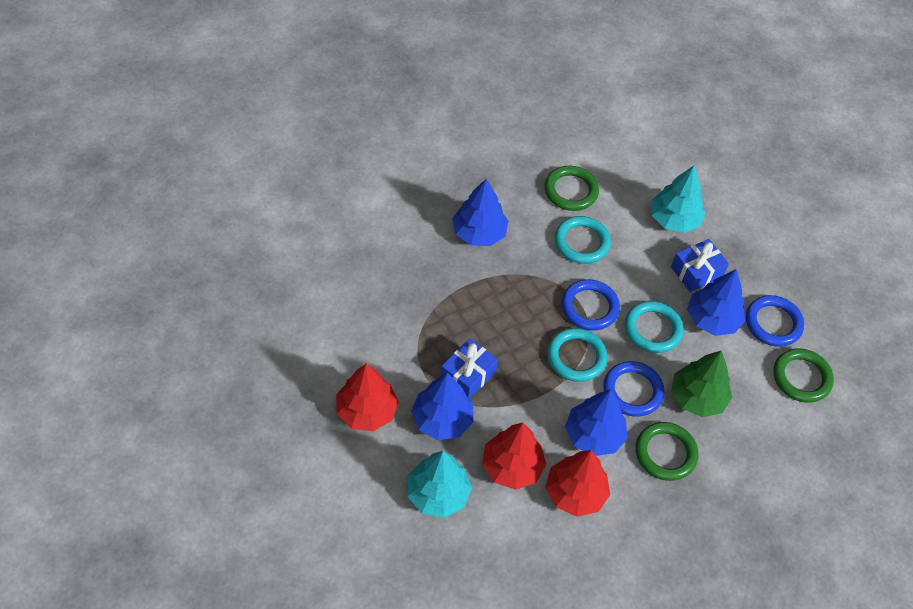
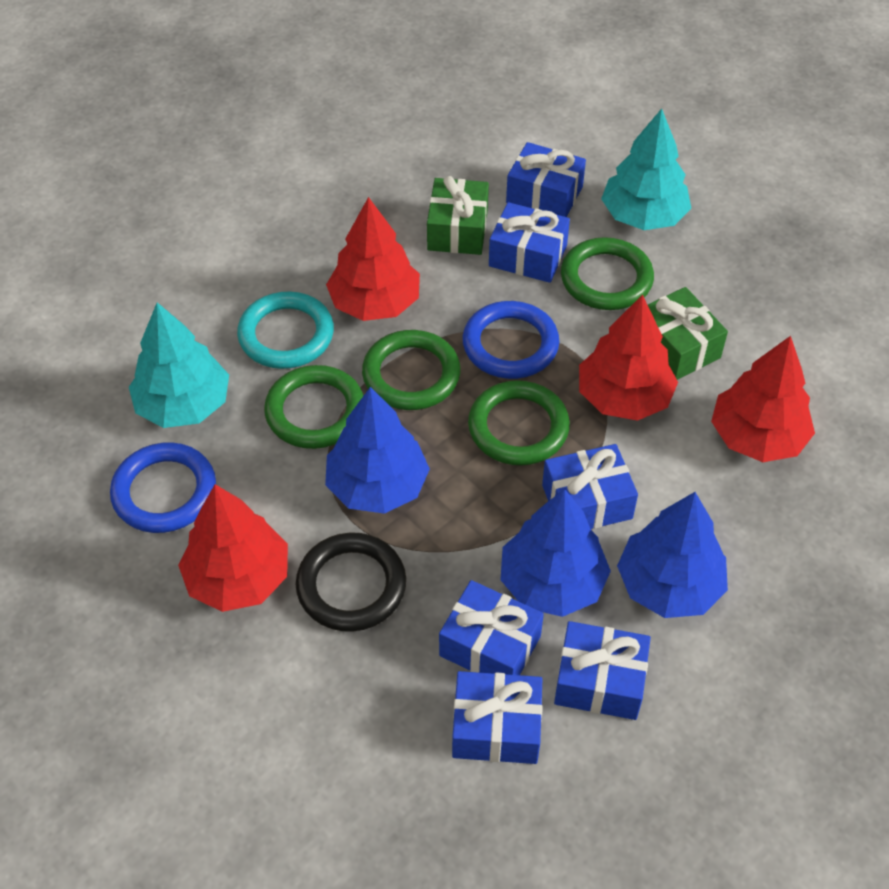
black ring: 0 -> 1
blue gift: 2 -> 6
blue ring: 3 -> 2
blue tree: 4 -> 3
green gift: 0 -> 2
green ring: 3 -> 4
green tree: 1 -> 0
red tree: 3 -> 4
turquoise ring: 3 -> 1

